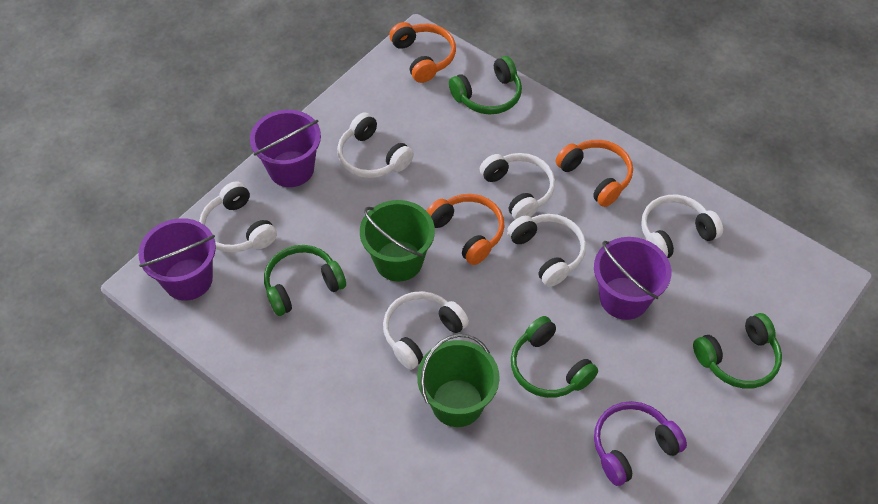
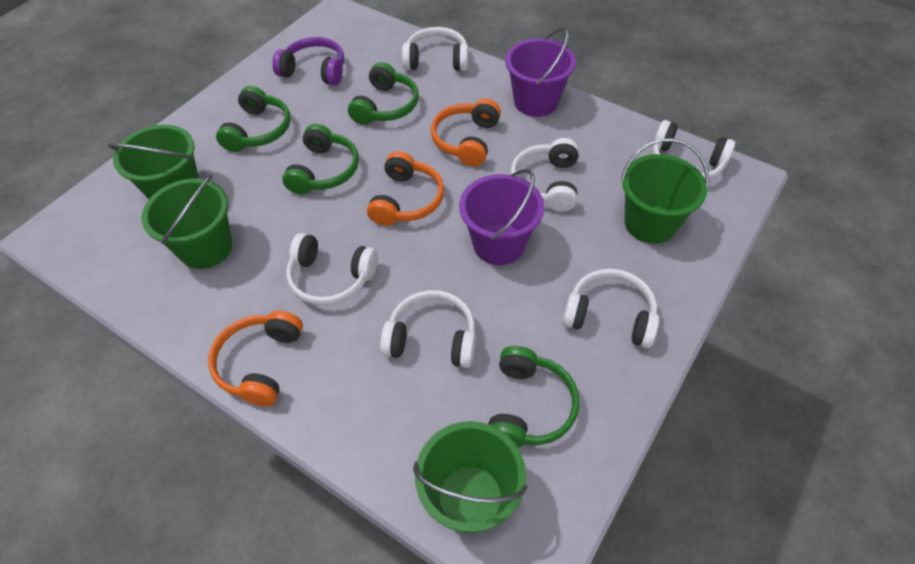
green bucket: 2 -> 4
purple bucket: 3 -> 2

